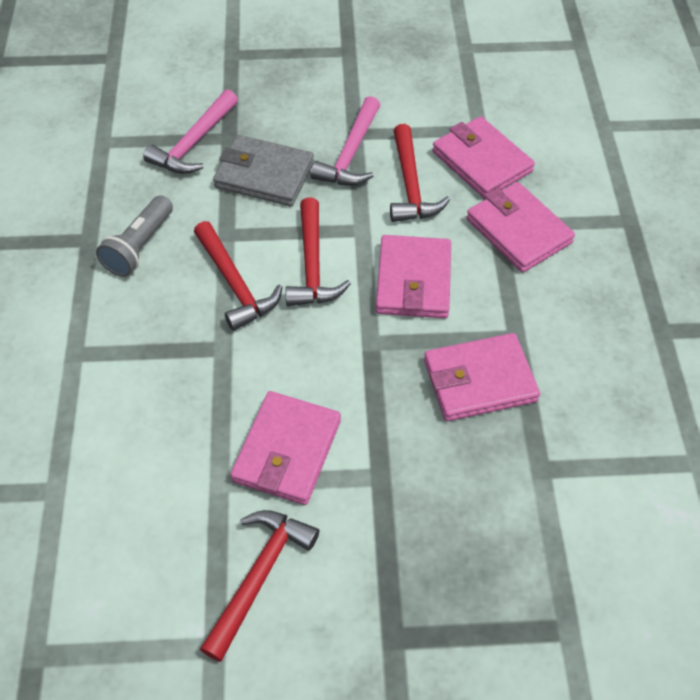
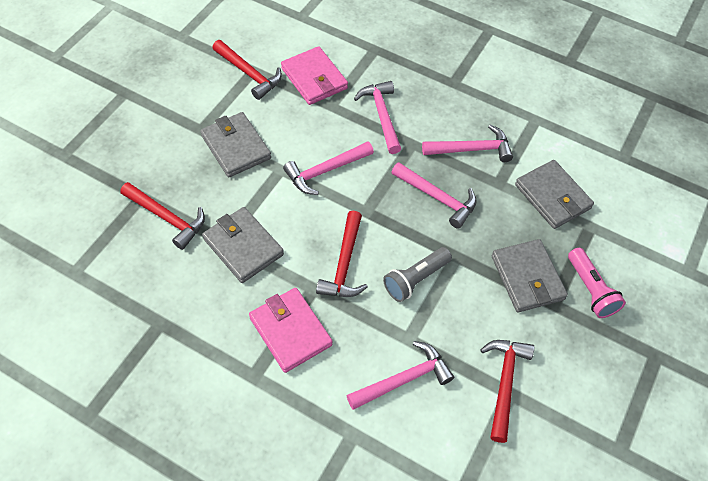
grey wallet: 1 -> 4
pink flashlight: 0 -> 1
pink hammer: 2 -> 5
pink wallet: 5 -> 2

